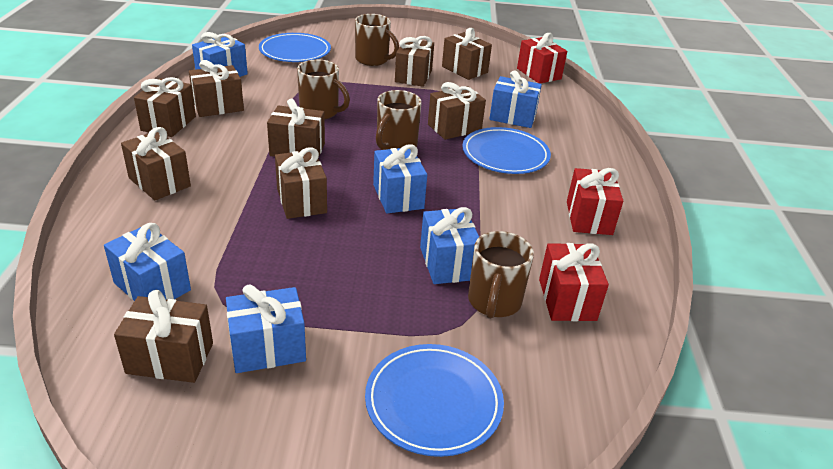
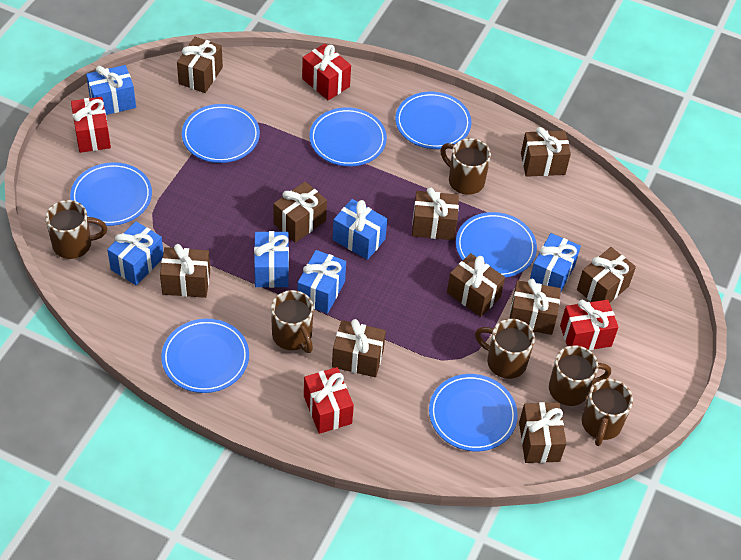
blue plate: 3 -> 7
brown gift: 9 -> 10
brown mug: 4 -> 6
red gift: 3 -> 4

